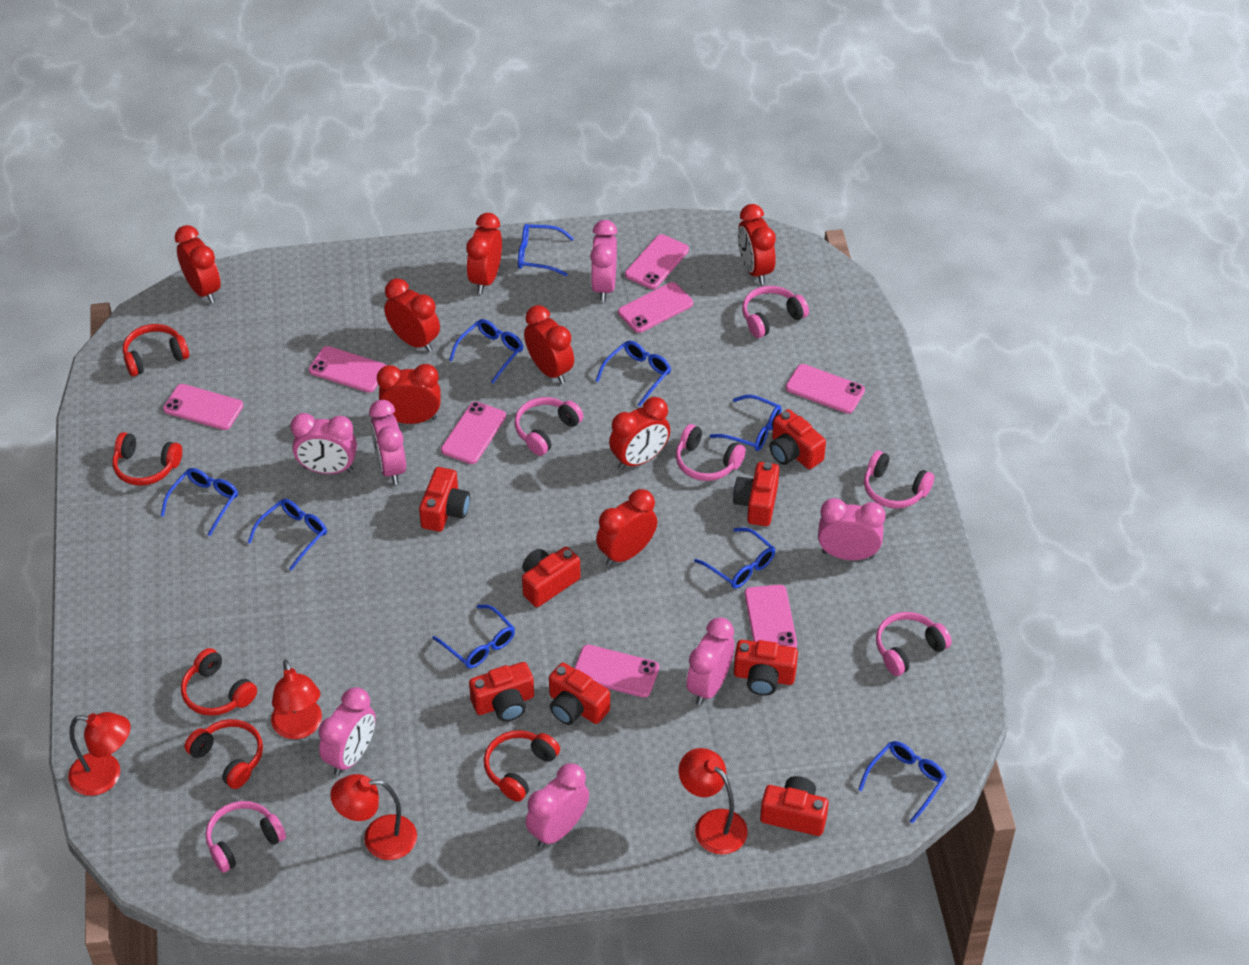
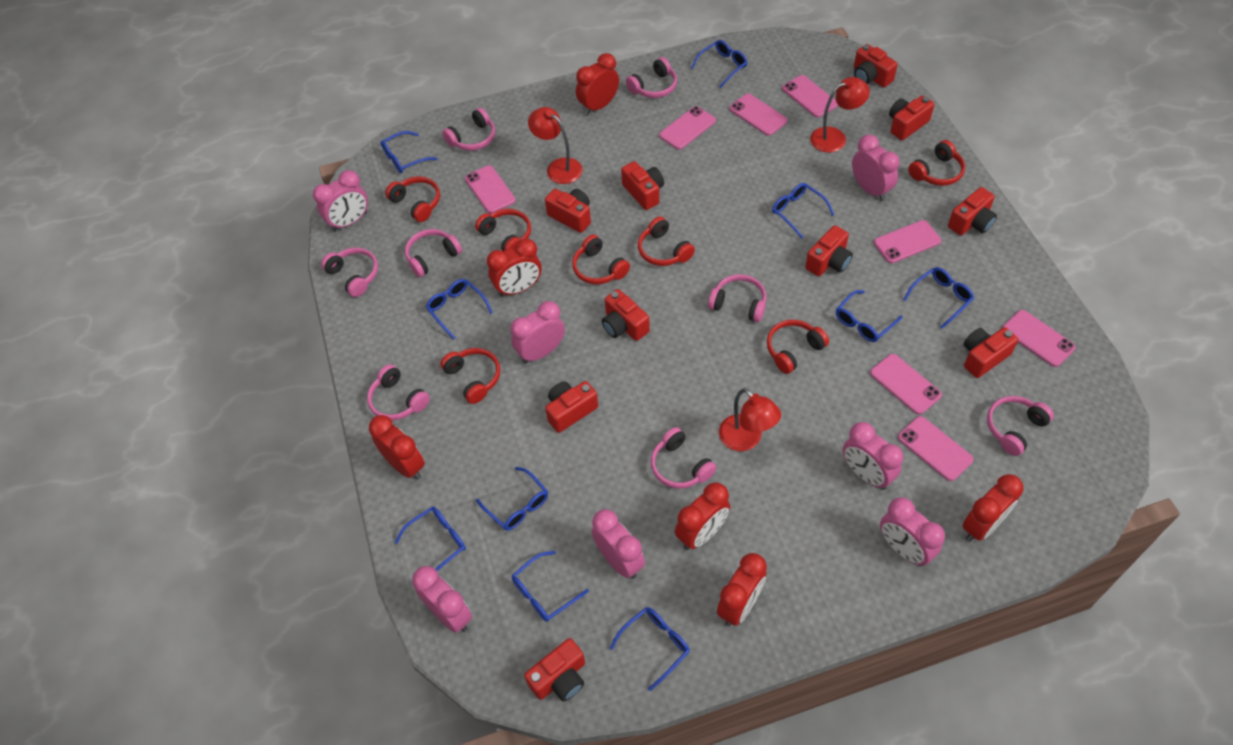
blue glasses: 9 -> 10
pink headphones: 6 -> 8
red camera: 8 -> 10
red clock: 8 -> 6
red headphones: 5 -> 7
red lamp: 4 -> 3

